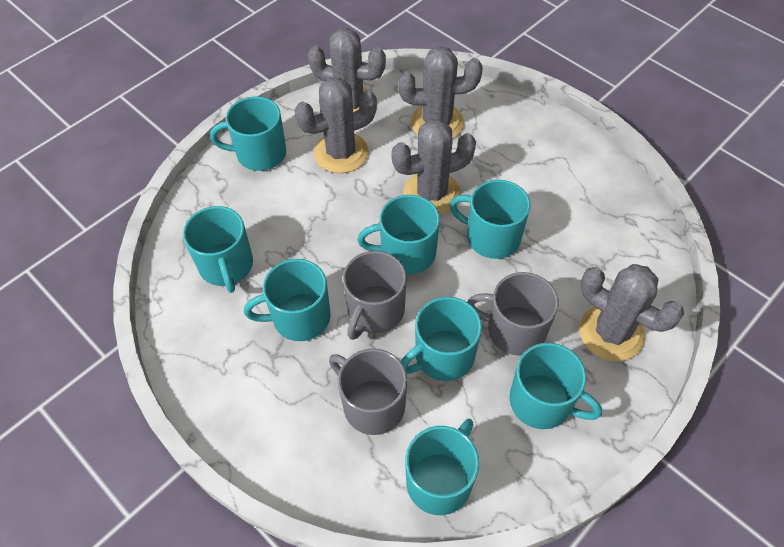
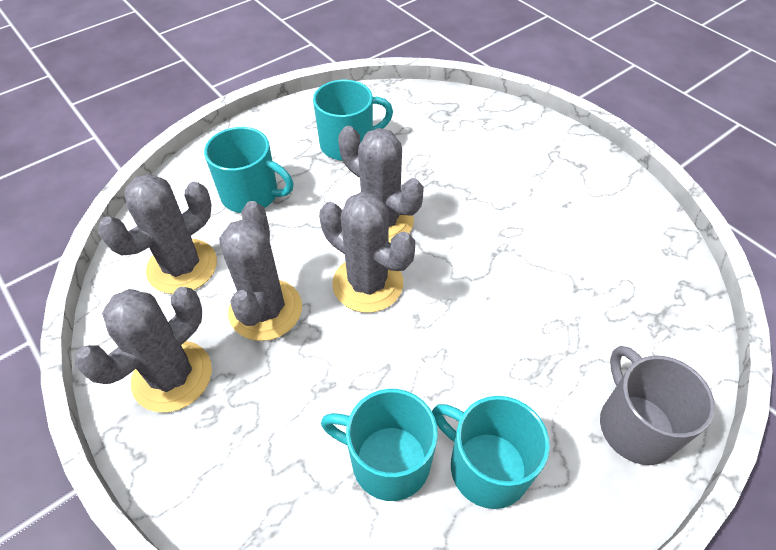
grey mug: 3 -> 1
turquoise mug: 8 -> 4

